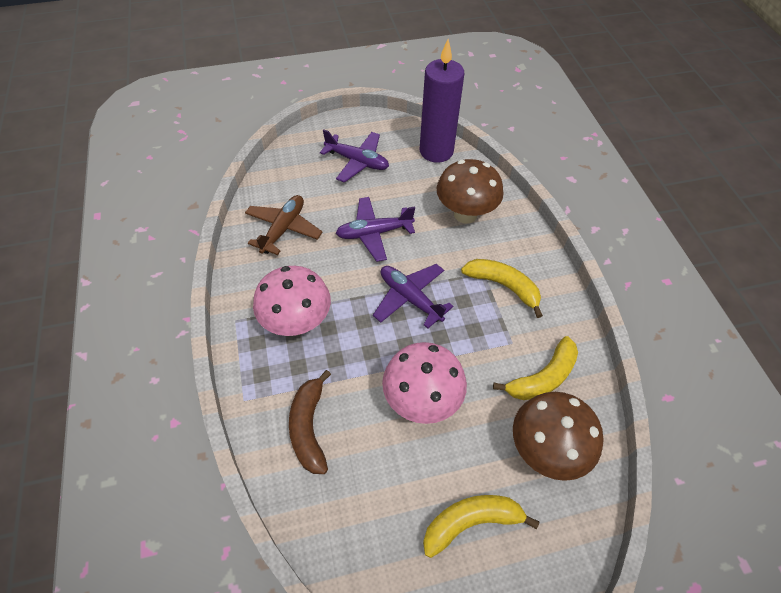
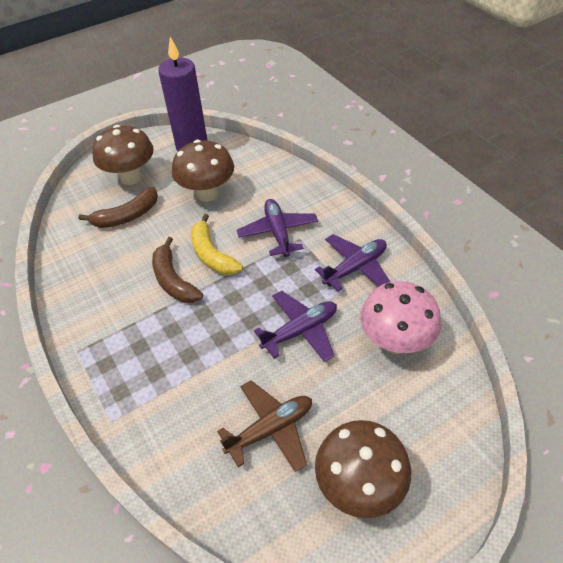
brown banana: 1 -> 2
brown mushroom: 2 -> 3
pink mushroom: 2 -> 1
yellow banana: 3 -> 1

